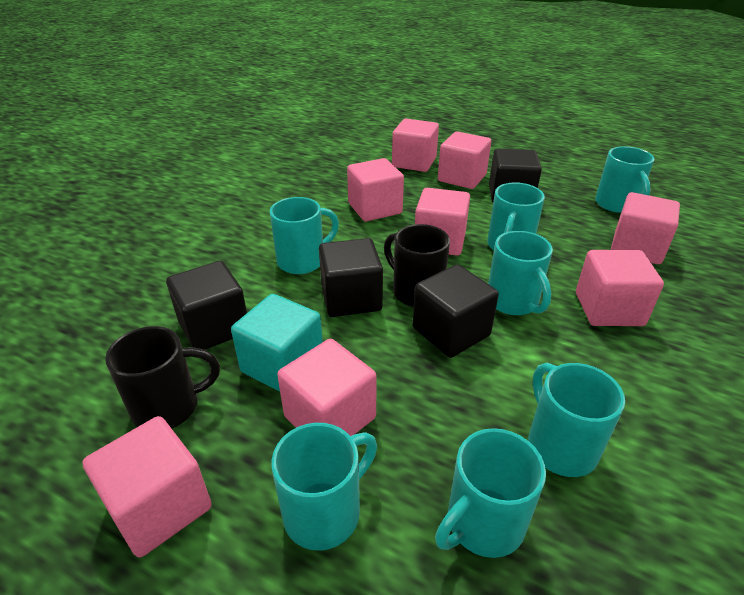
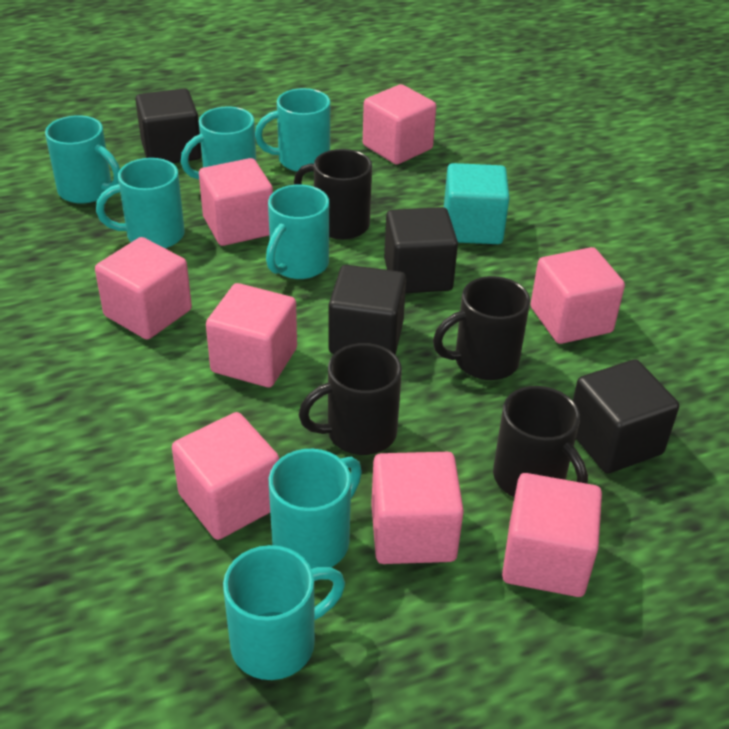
black mug: 2 -> 4

